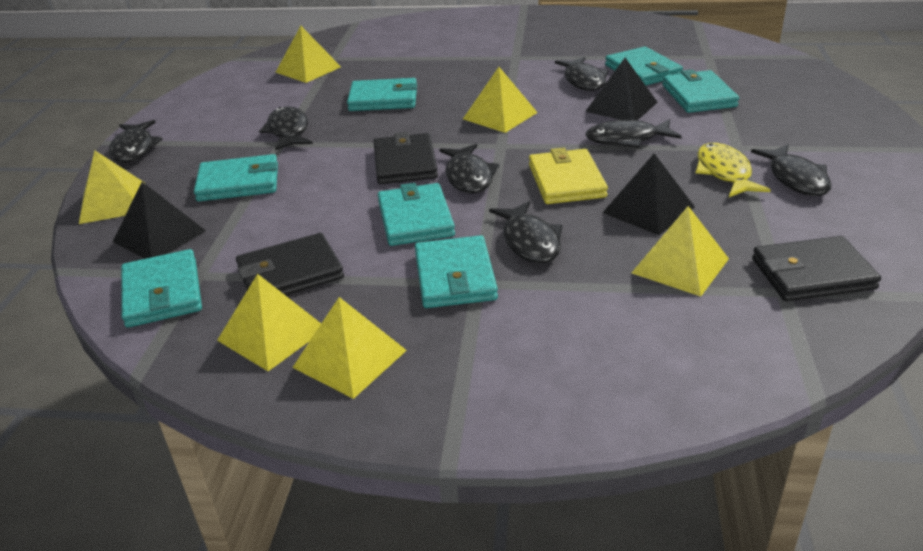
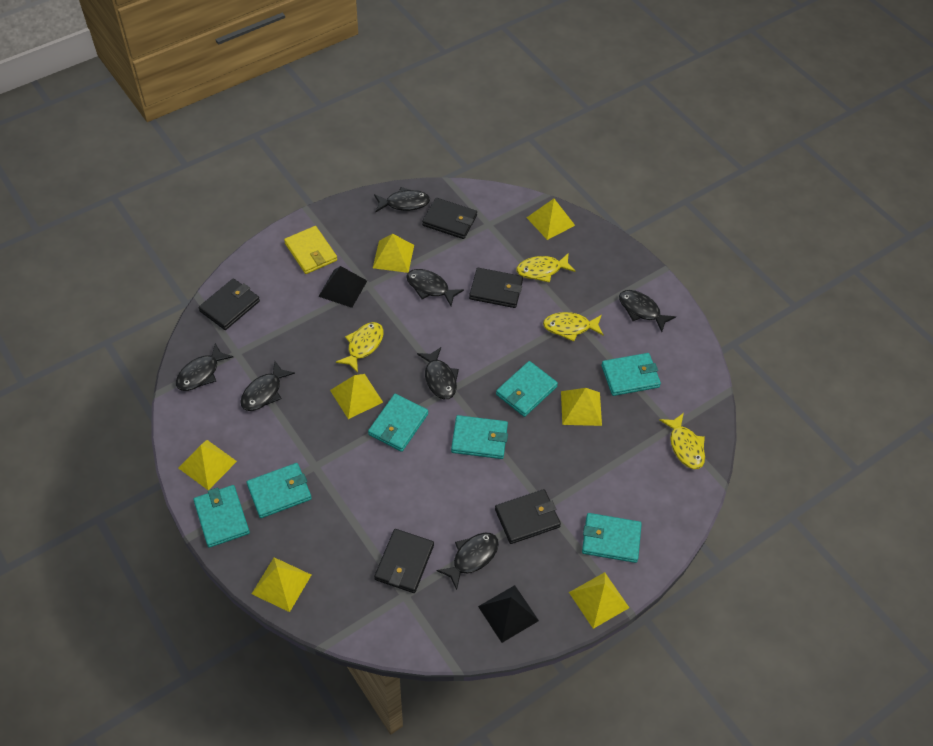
black pyramid: 3 -> 2
black wallet: 3 -> 5
yellow fish: 1 -> 4
yellow pyramid: 6 -> 7

